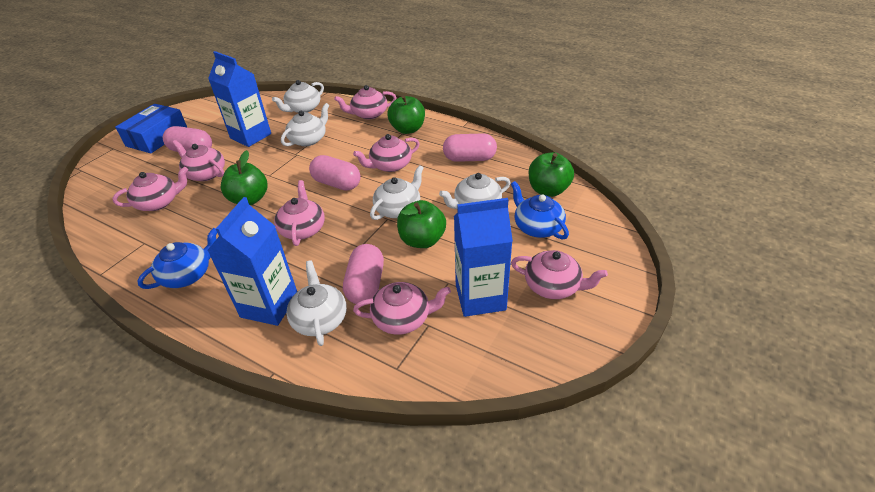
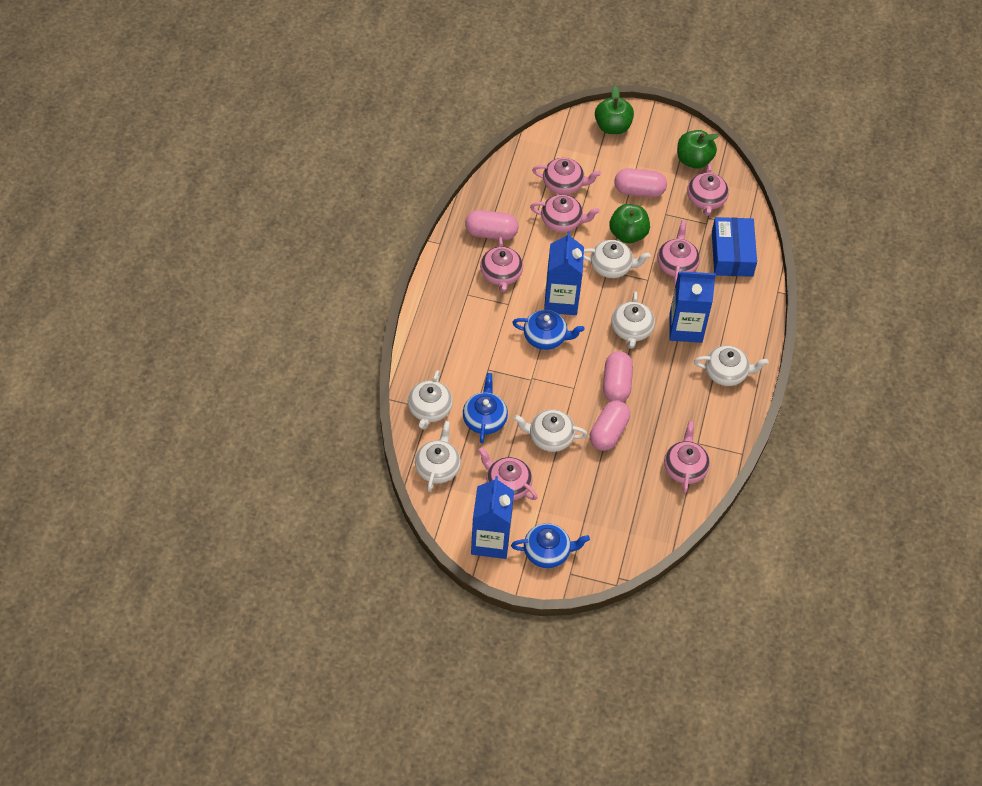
blue teapot: 2 -> 3
green apple: 4 -> 3
white teapot: 5 -> 6

